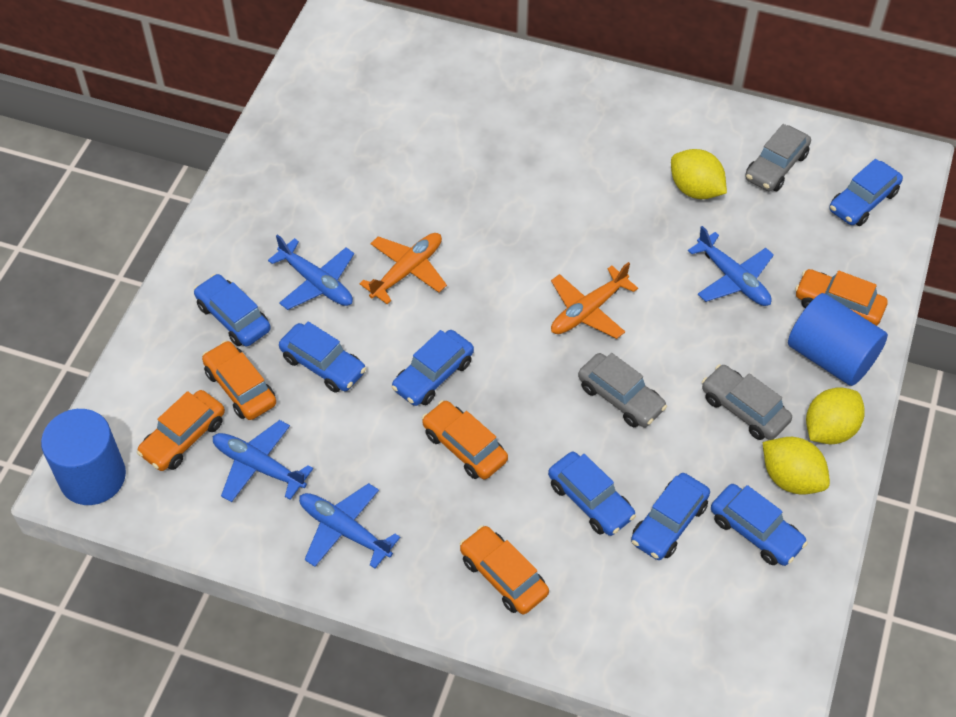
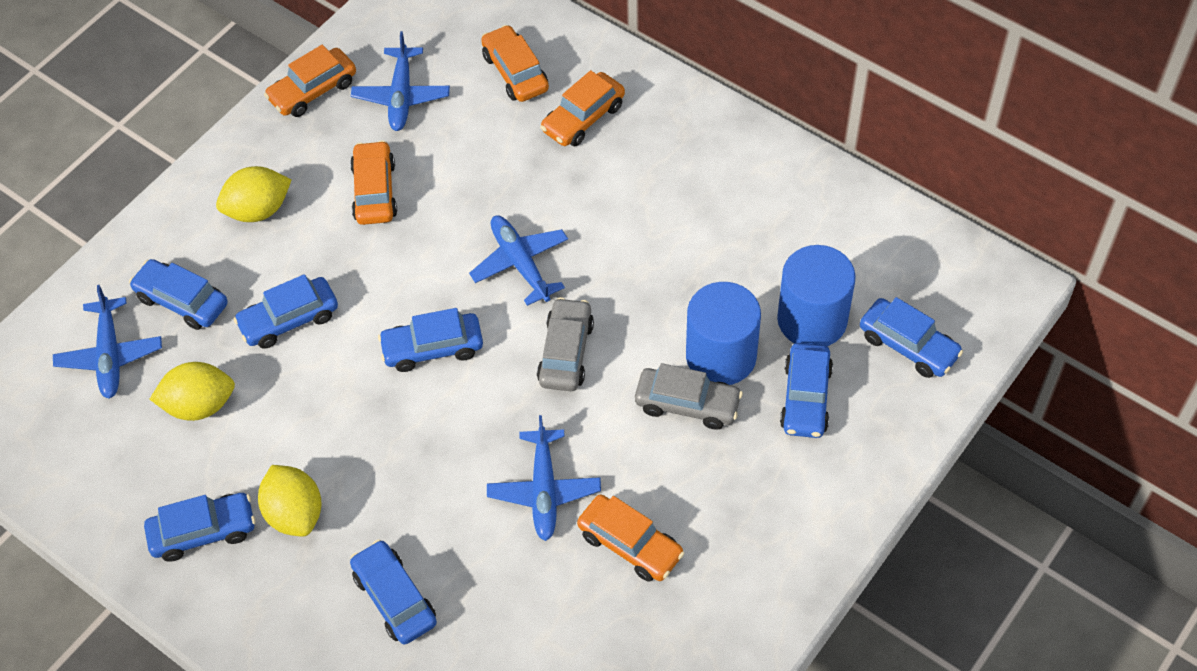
grey car: 3 -> 2
orange plane: 2 -> 0

